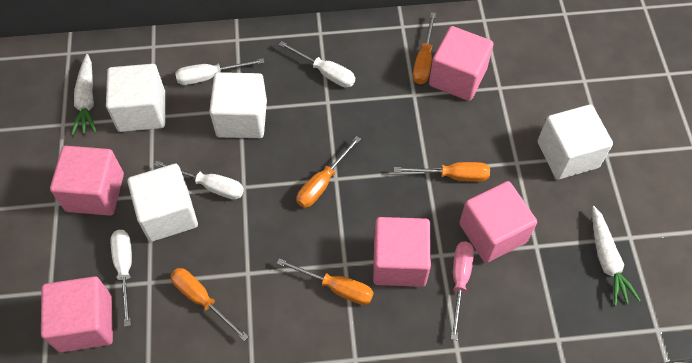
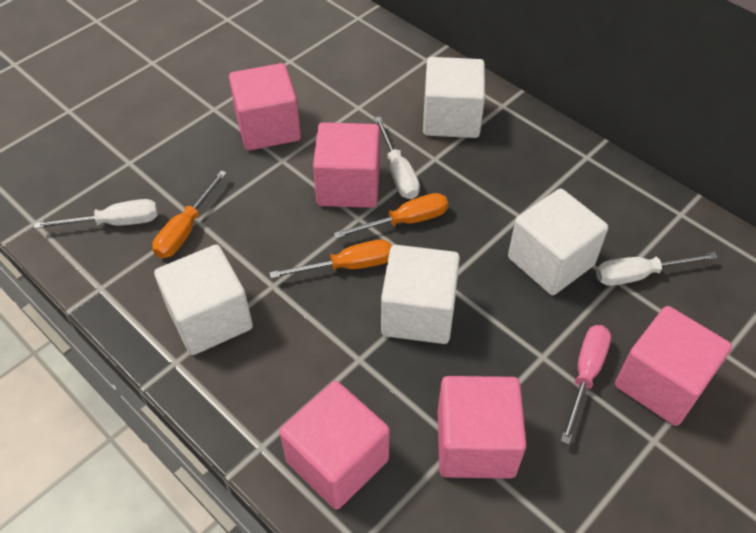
orange screwdriver: 5 -> 3
white carrot: 2 -> 0
white screwdriver: 4 -> 3

